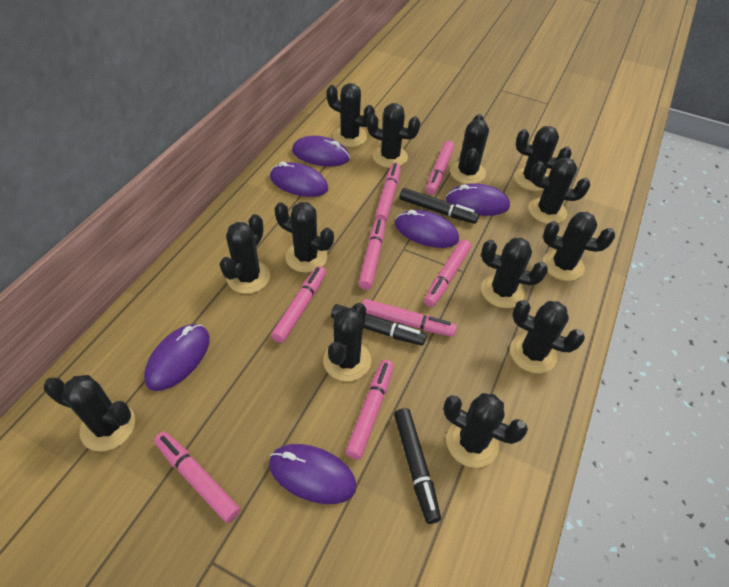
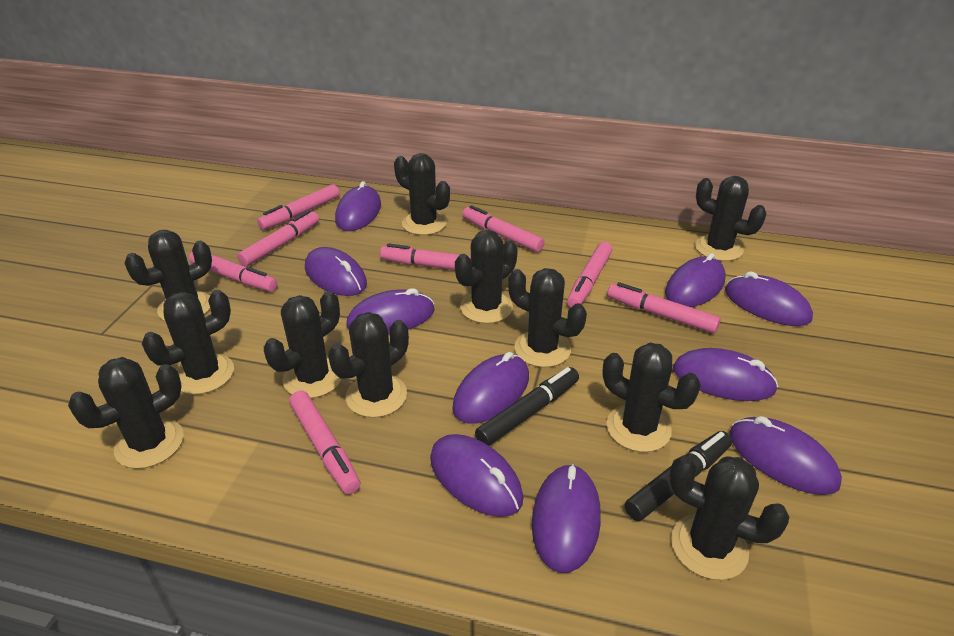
black cactus: 13 -> 11
black marker: 3 -> 2
purple mouse: 6 -> 10

